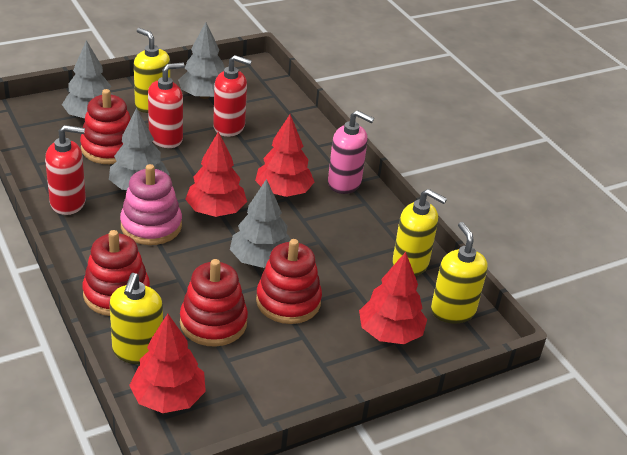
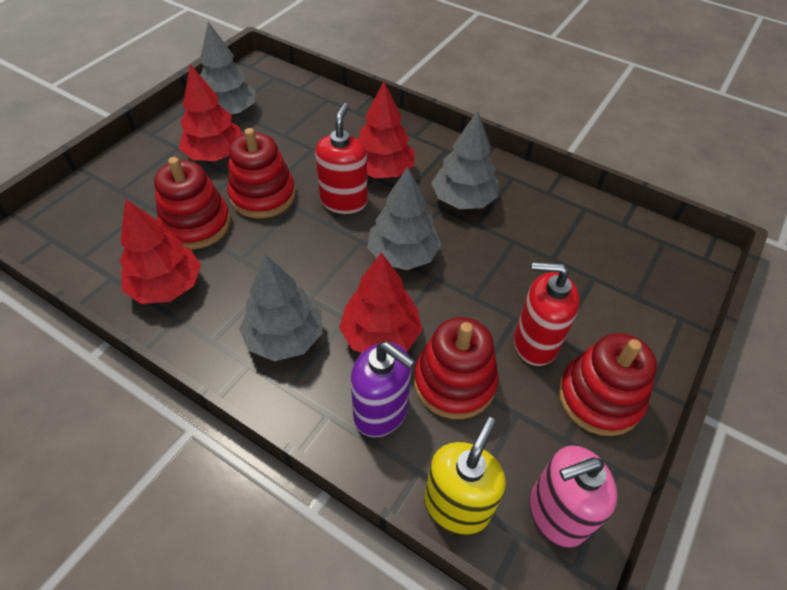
pink stacking toy: 1 -> 0
purple soap dispenser: 0 -> 1
red soap dispenser: 3 -> 2
yellow soap dispenser: 4 -> 1

